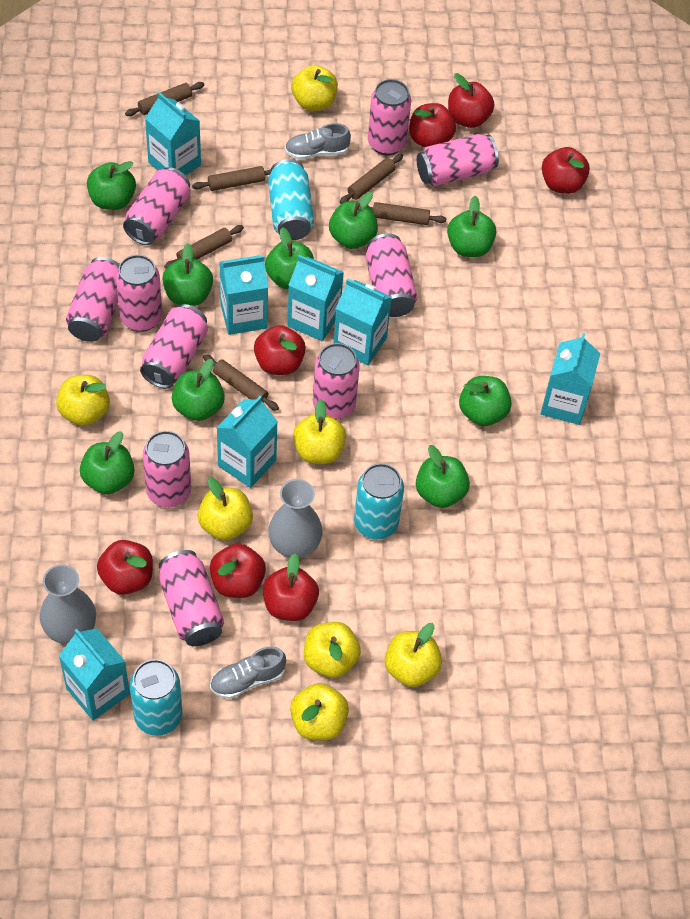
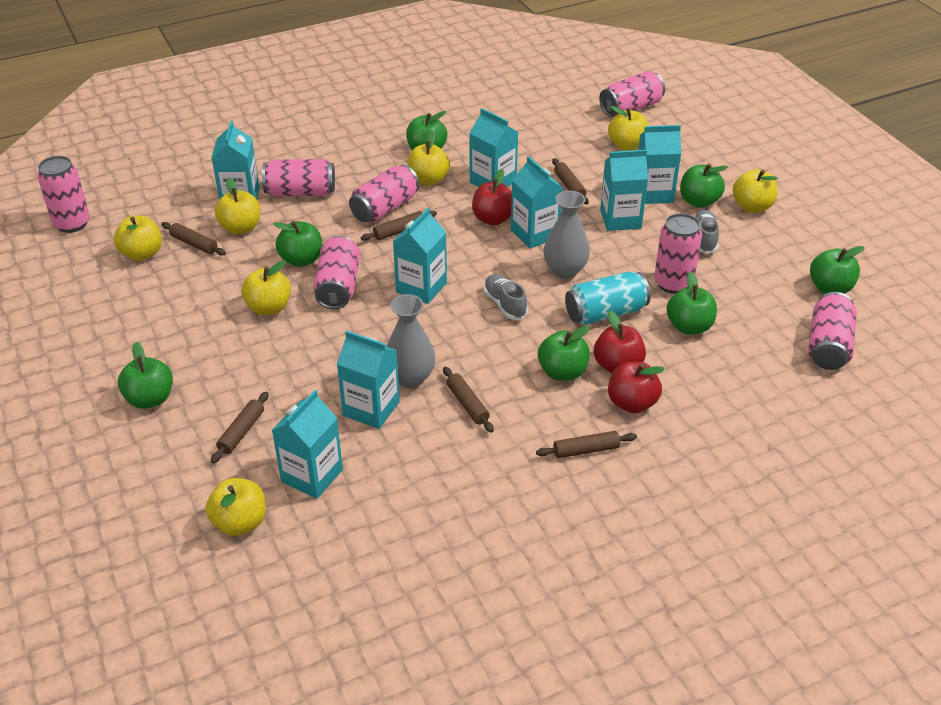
green apple: 9 -> 7
pink can: 10 -> 7
red apple: 7 -> 3
turquoise can: 3 -> 1
turquoise carton: 7 -> 8

